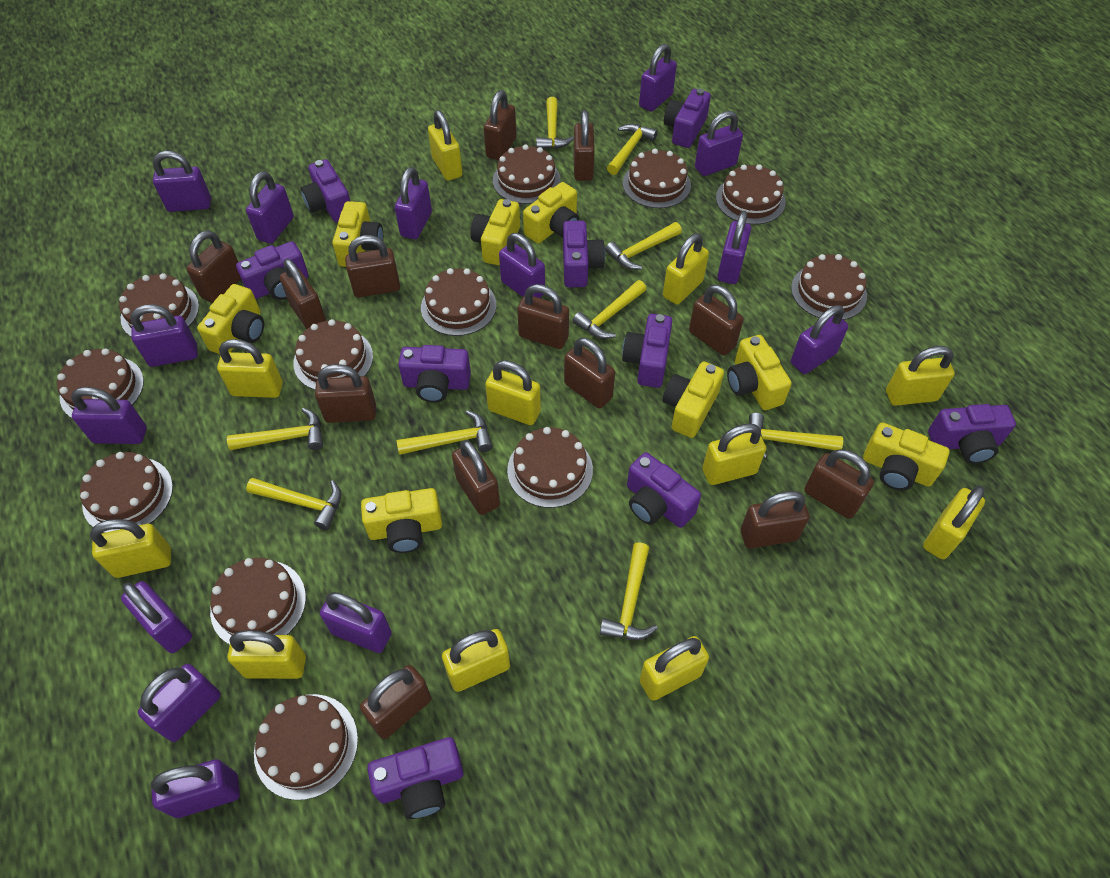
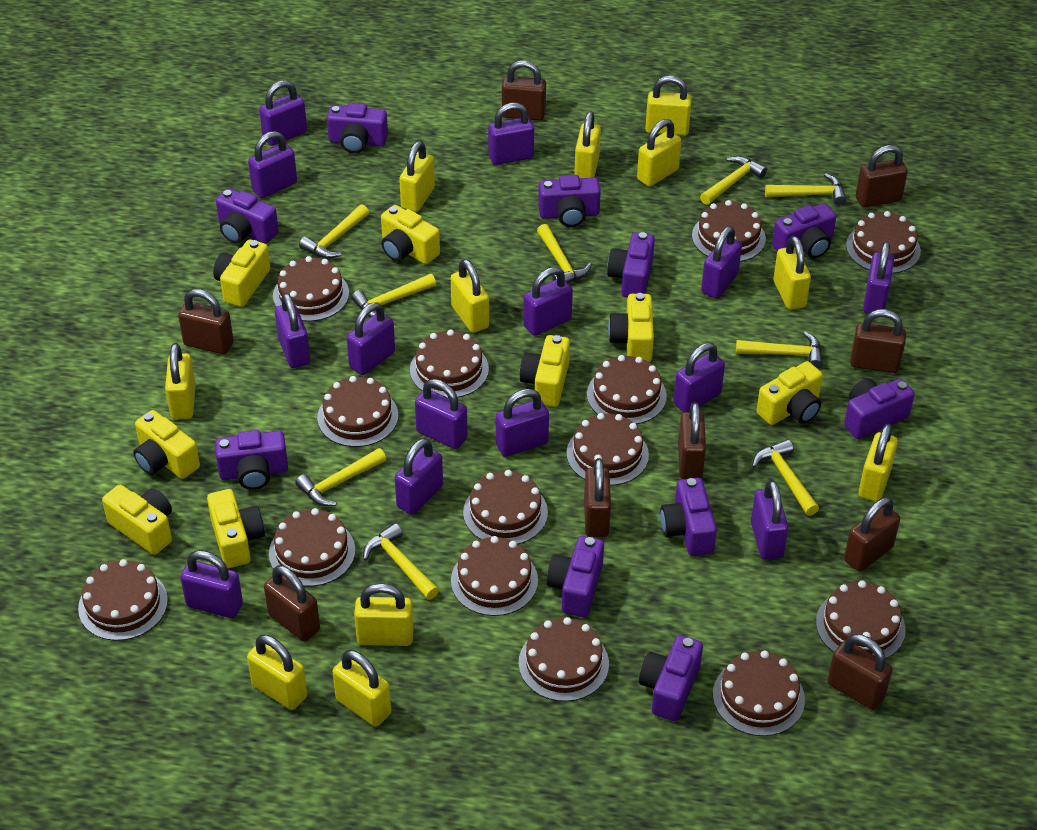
brown cake: 12 -> 14
brown padlock: 13 -> 9
purple camera: 9 -> 10

